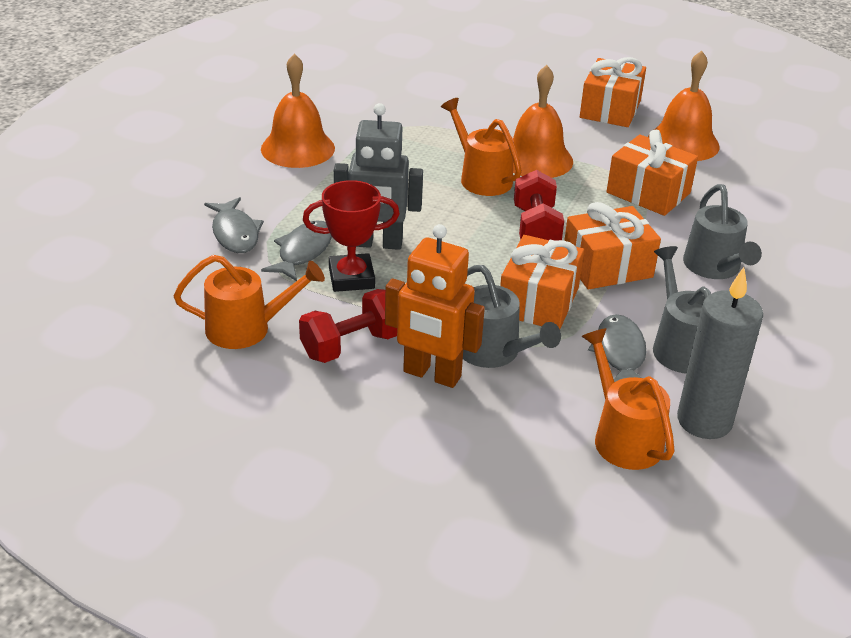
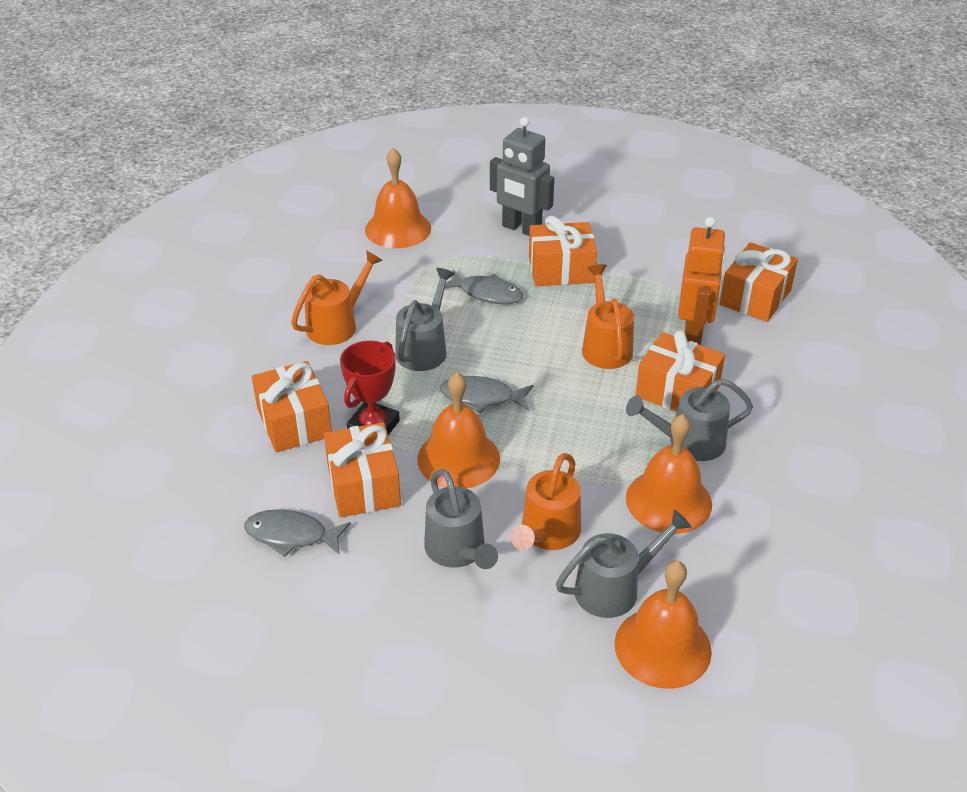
grey candle: 1 -> 0
grey watering can: 3 -> 4
orange bell: 3 -> 4
orange gift: 4 -> 5
red dumbbell: 2 -> 0

